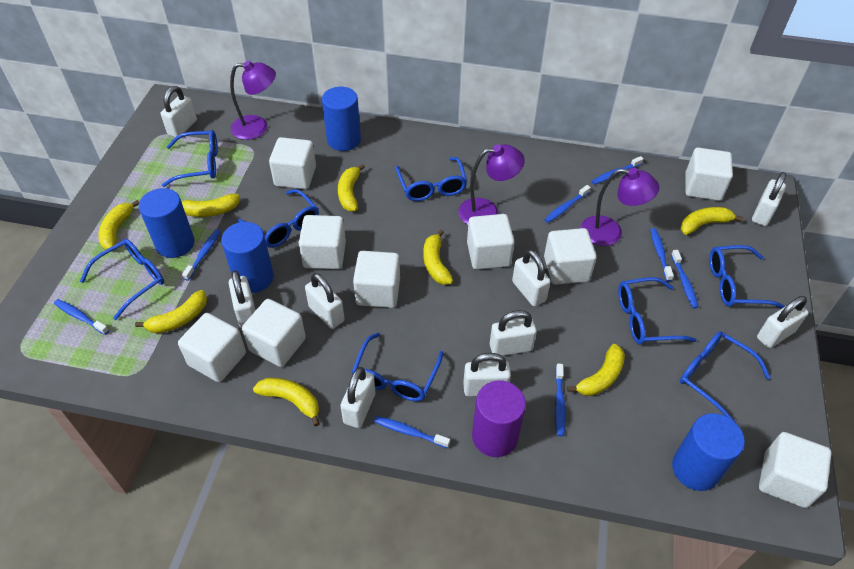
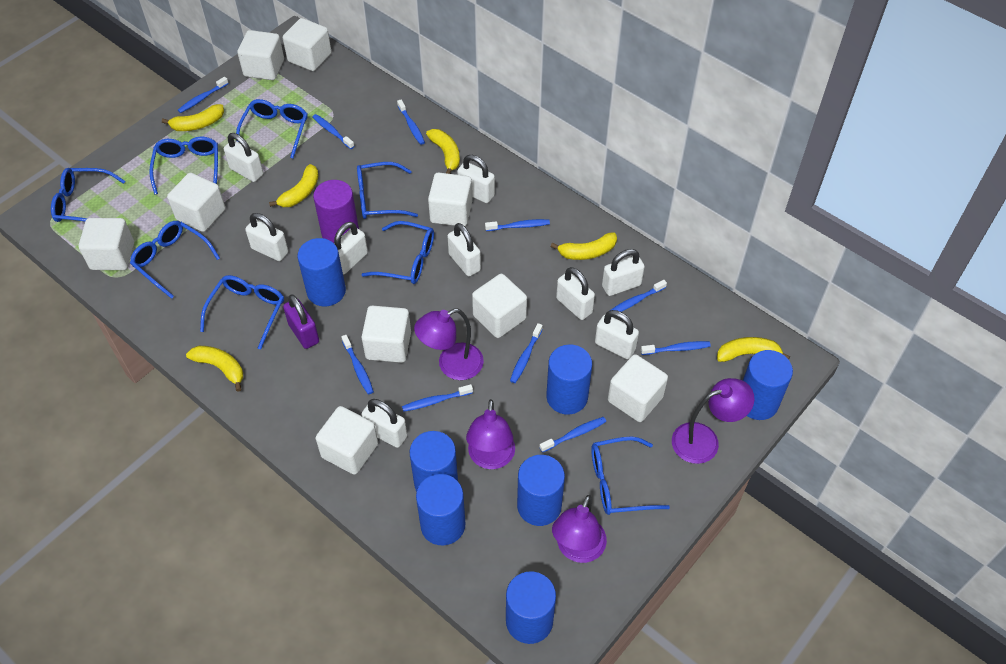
blue cylinder: 4 -> 7
blue toothbrush: 8 -> 10
purple lamp: 3 -> 4
purple padlock: 0 -> 1
yellow banana: 8 -> 6

